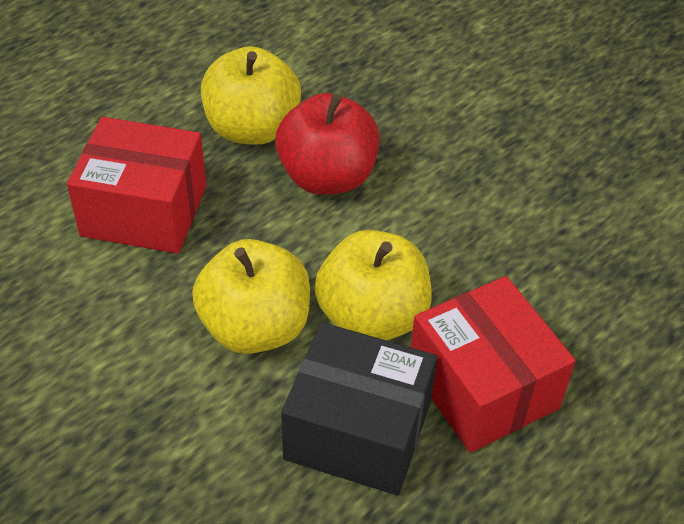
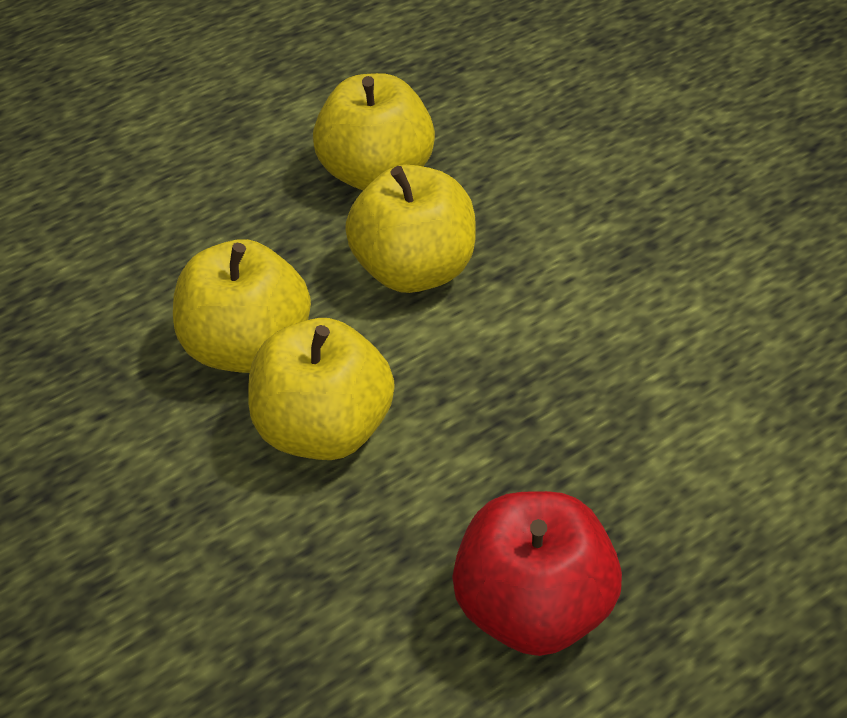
black box: 1 -> 0
red box: 2 -> 0
yellow apple: 3 -> 4

